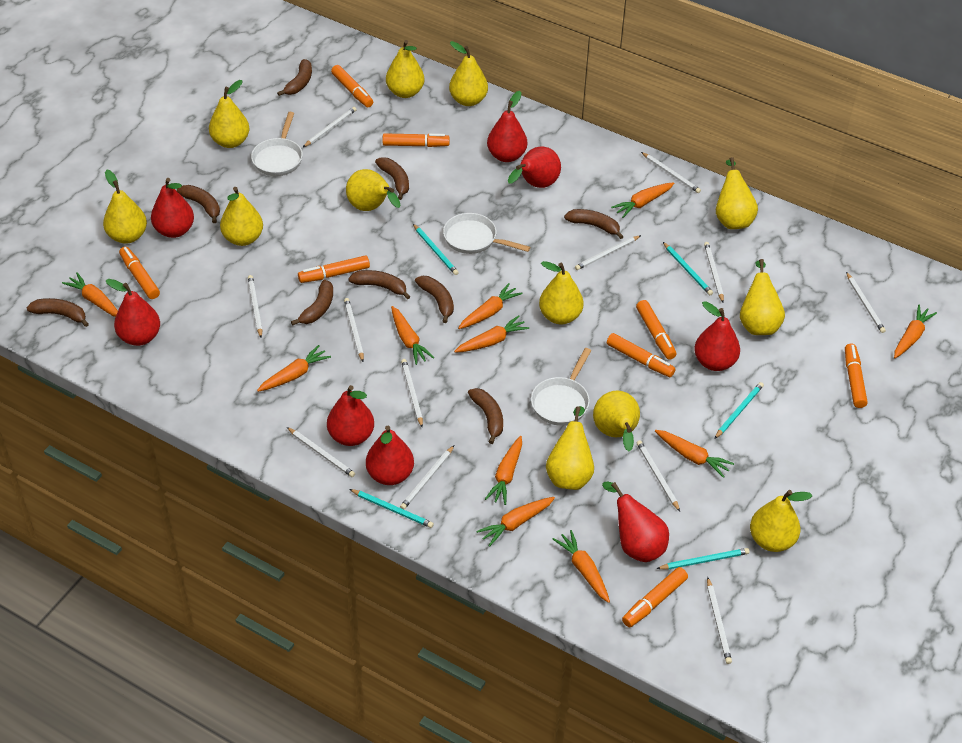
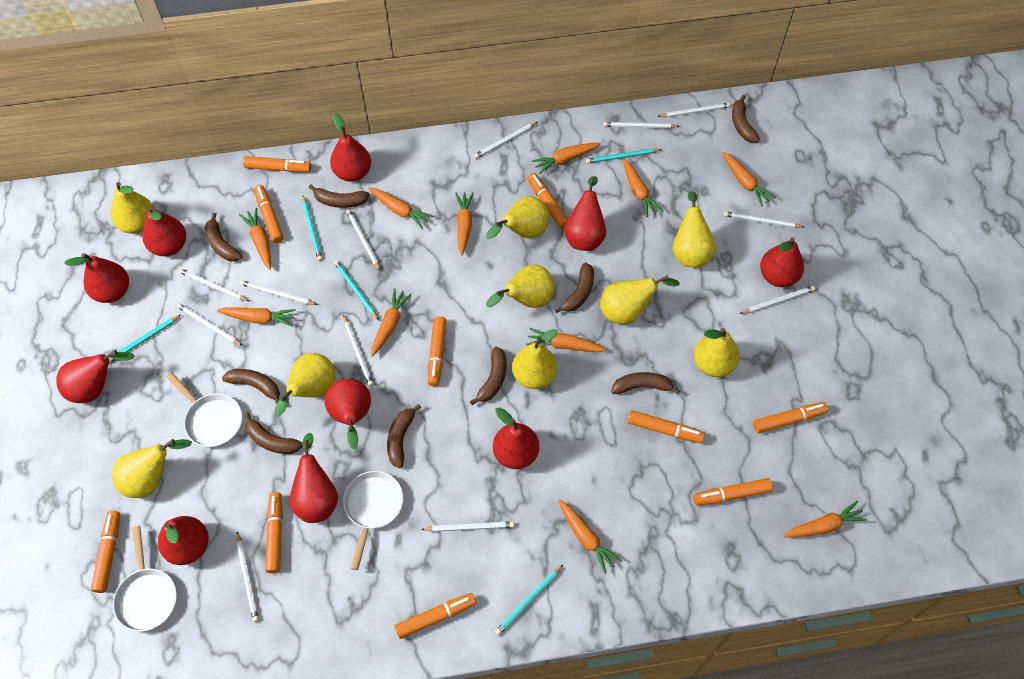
orange marker: 8 -> 10
red pear: 8 -> 10
yellow pear: 12 -> 9

